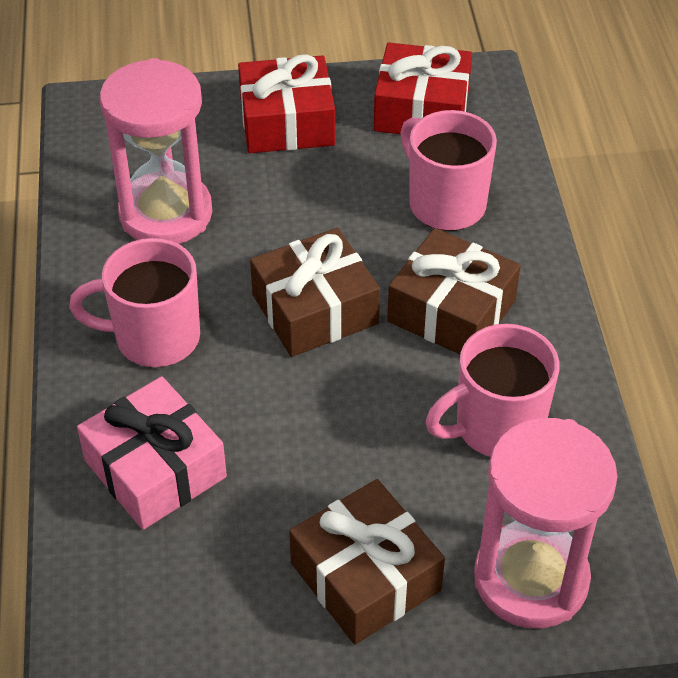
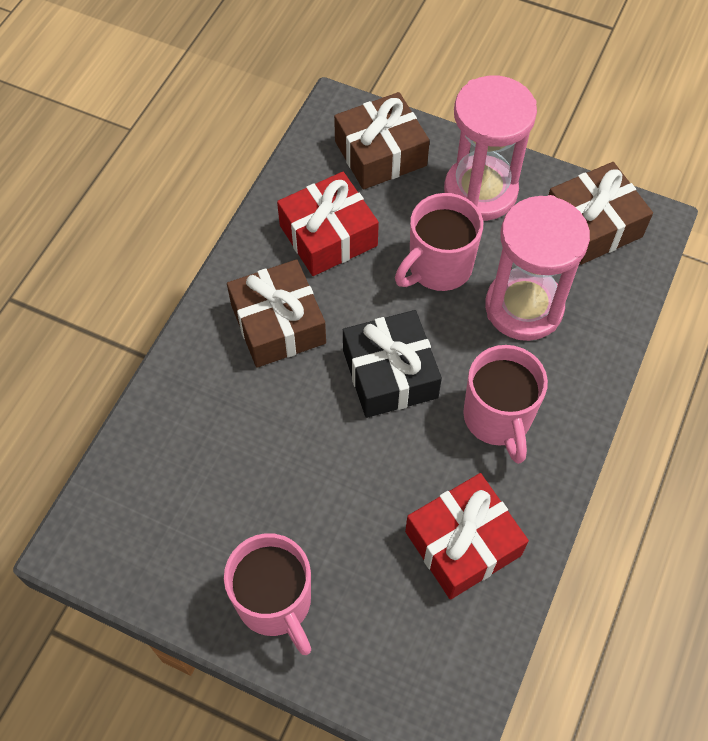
black gift: 0 -> 1
pink gift: 1 -> 0

